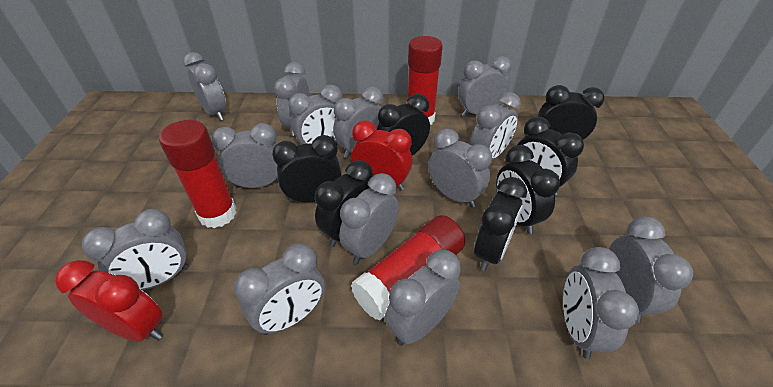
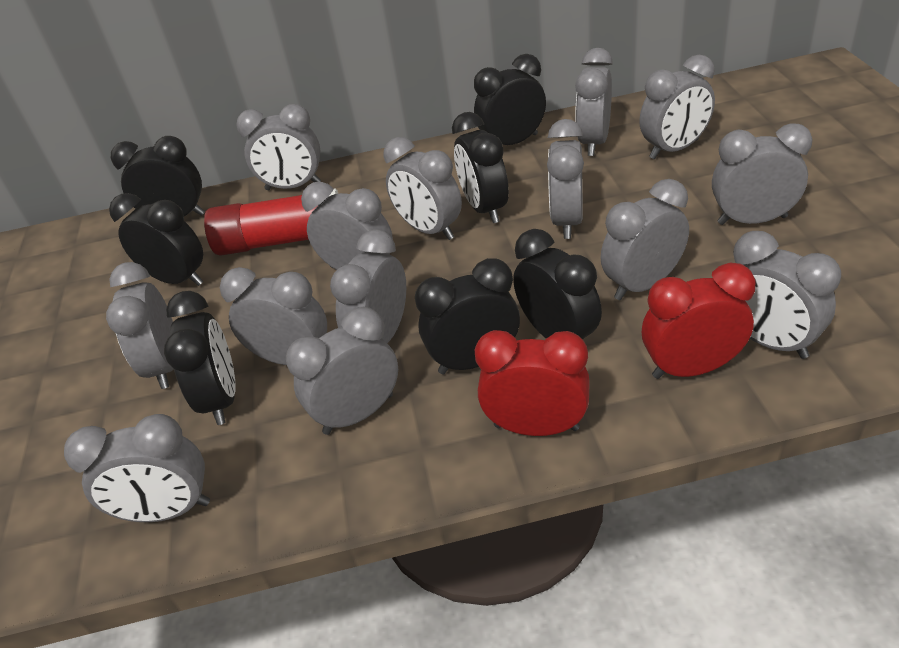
red glue stick: 3 -> 1

